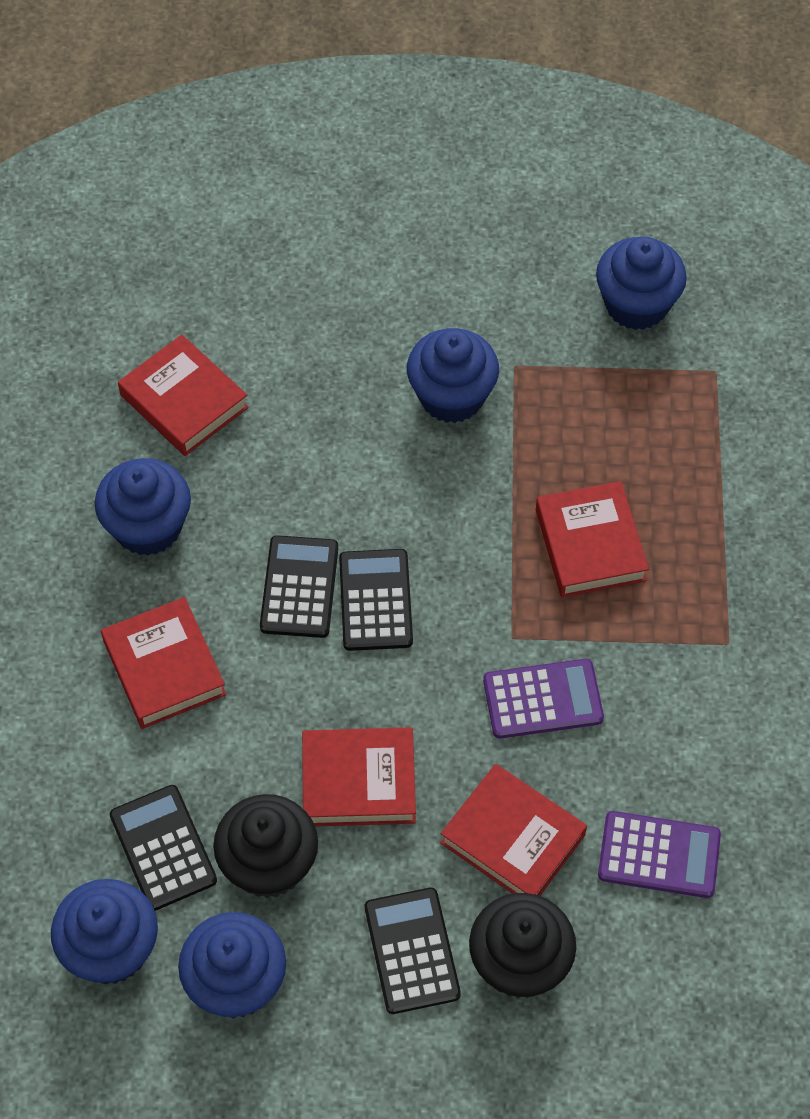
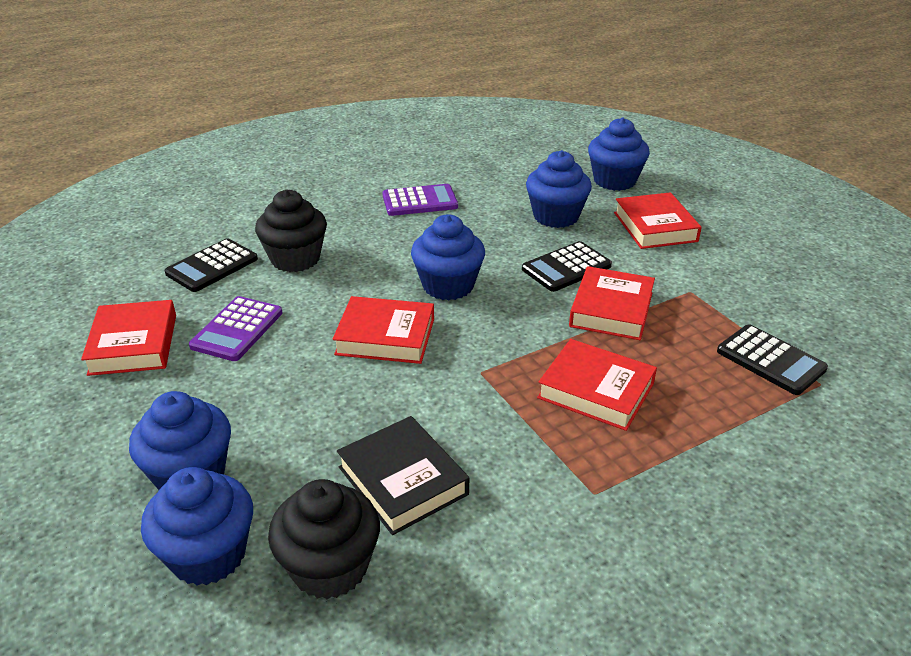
black book: 0 -> 1
black calculator: 4 -> 3

